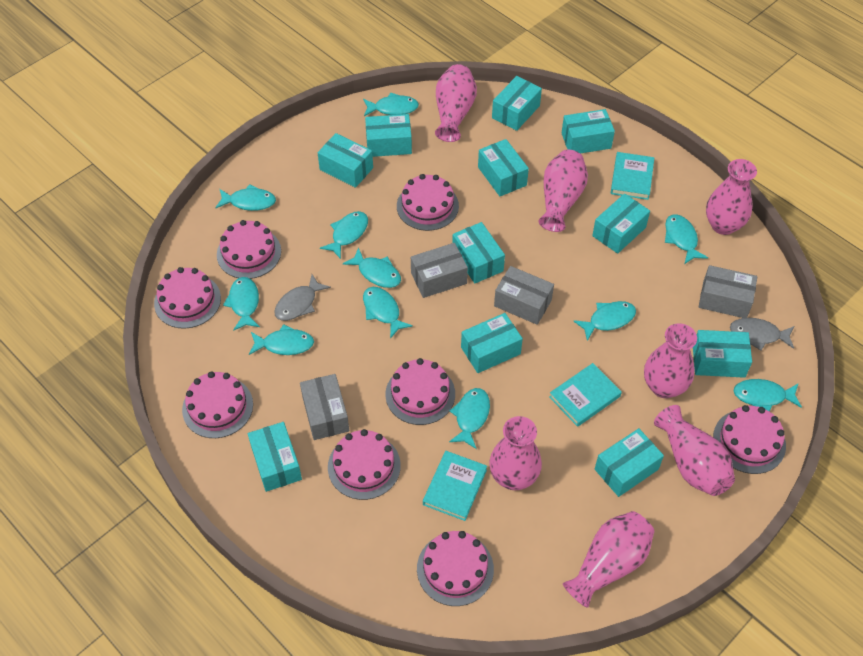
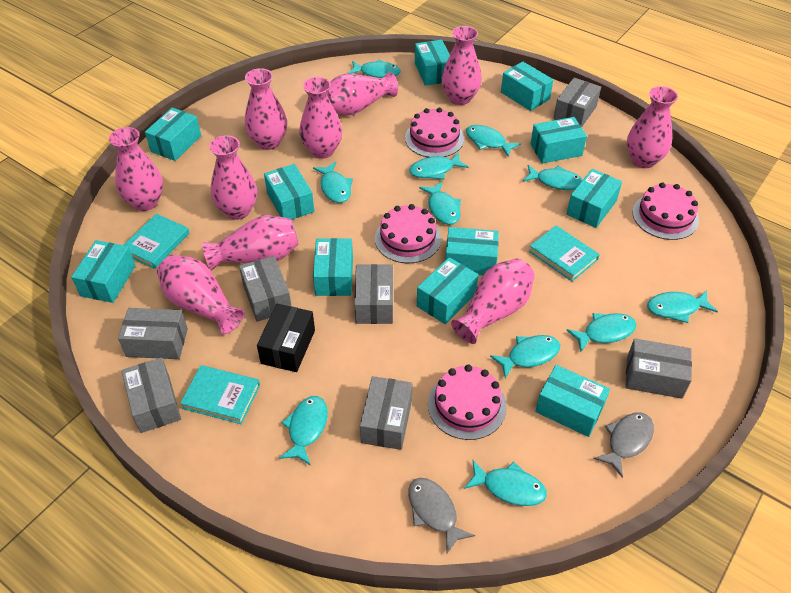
black box: 0 -> 1
grey box: 4 -> 7
pink cake: 8 -> 4
pink vase: 7 -> 10

